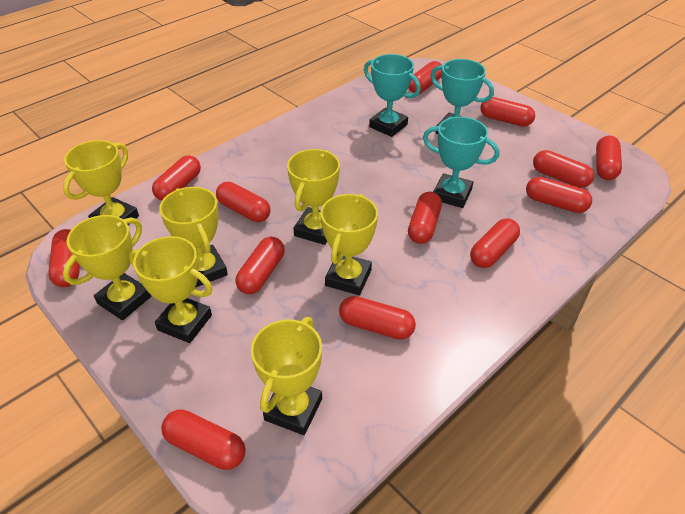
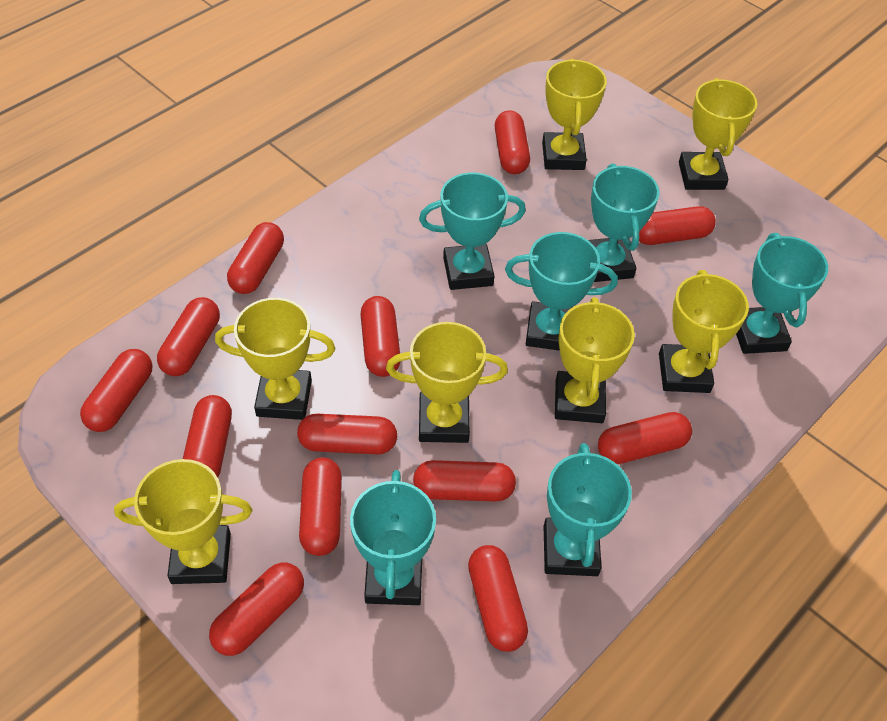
turquoise trophy: 3 -> 6

